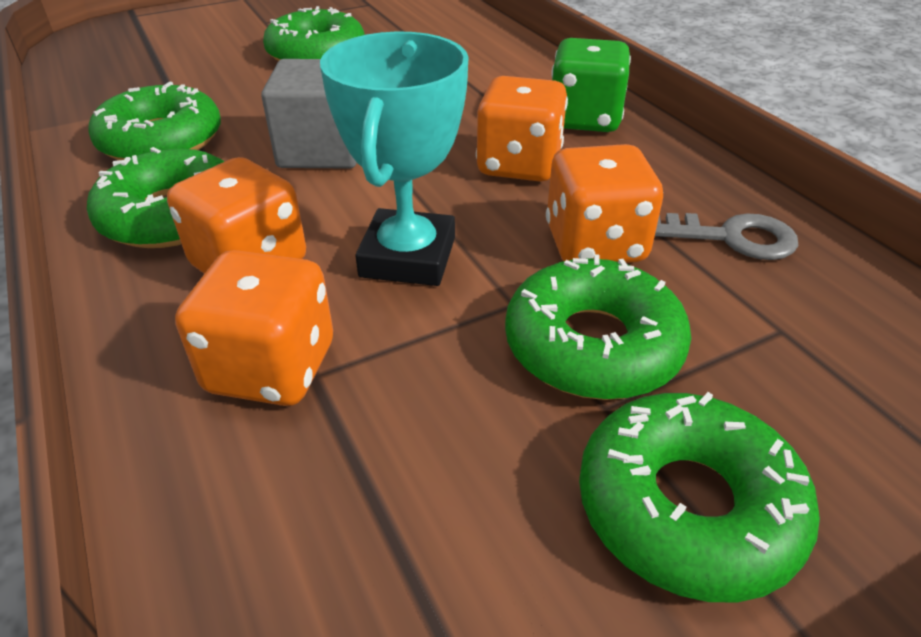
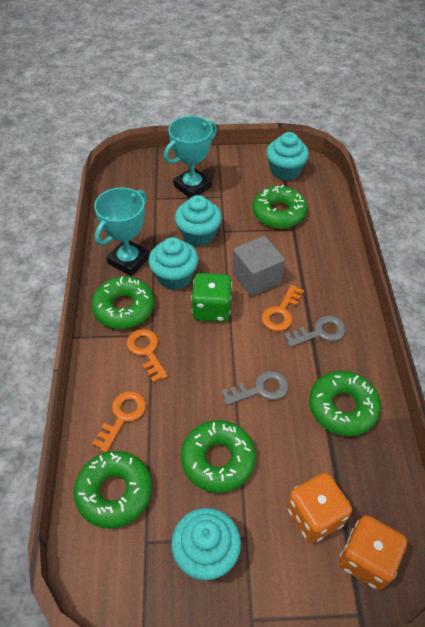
grey key: 1 -> 2
orange dice: 4 -> 2
orange key: 0 -> 3
turquoise cupcake: 0 -> 4
turquoise trophy: 1 -> 2

